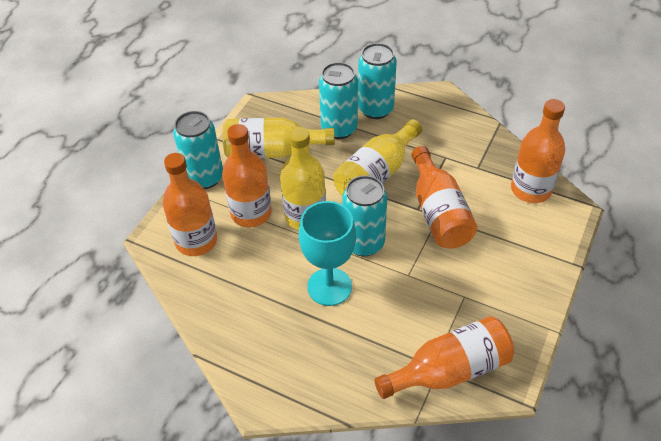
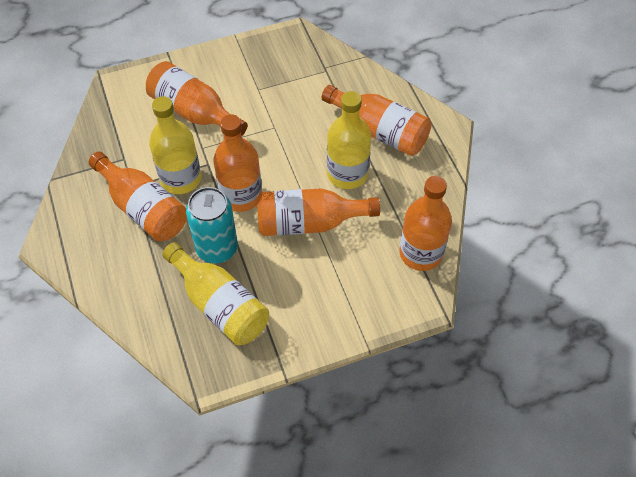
orange bottle: 5 -> 6
turquoise can: 4 -> 1
turquoise goblet: 1 -> 0

